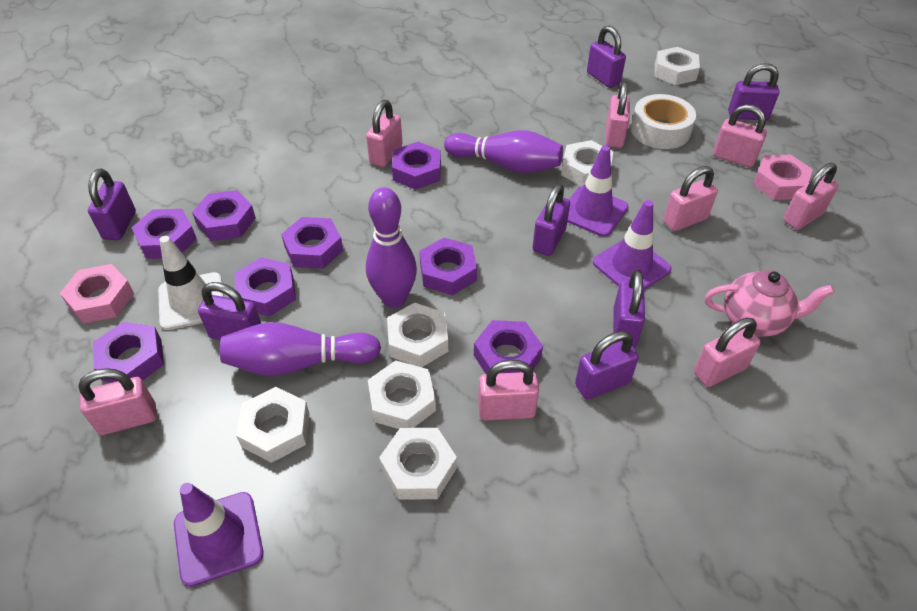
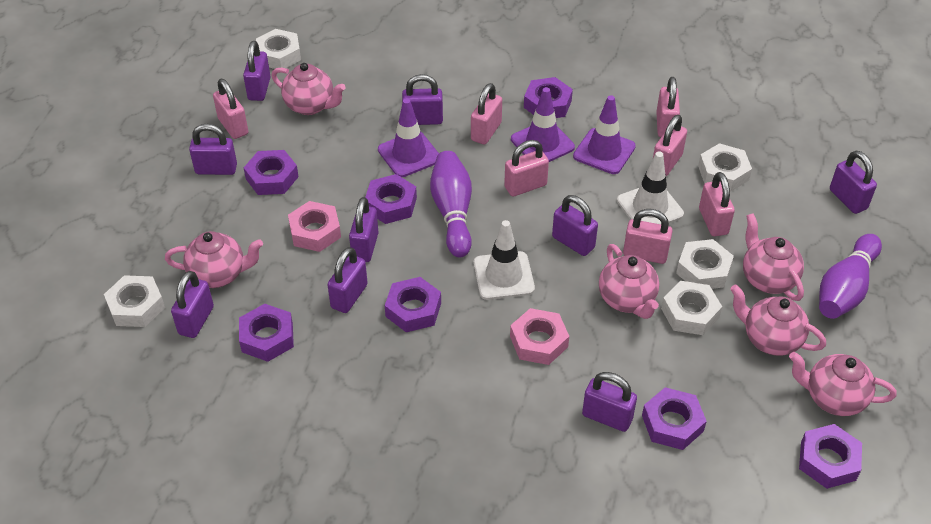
pink padlock: 8 -> 7
pink teapot: 1 -> 6
purple bowling pin: 3 -> 2
purple nut: 8 -> 7
purple padlock: 7 -> 9
white nut: 6 -> 5
white tape: 1 -> 0
white traffic cone: 1 -> 2

